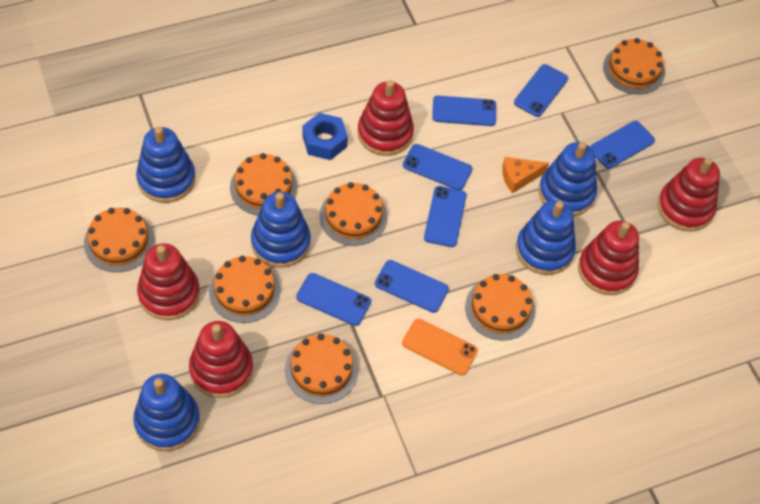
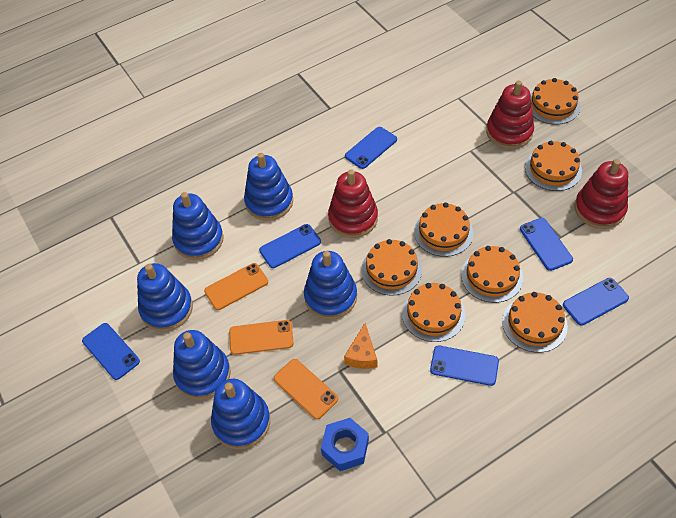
blue phone: 7 -> 6
blue stacking toy: 5 -> 6
orange phone: 1 -> 3
red stacking toy: 5 -> 3

